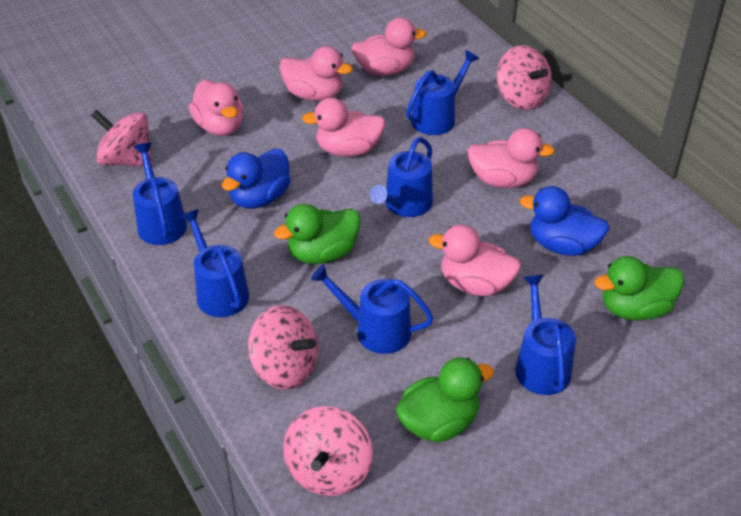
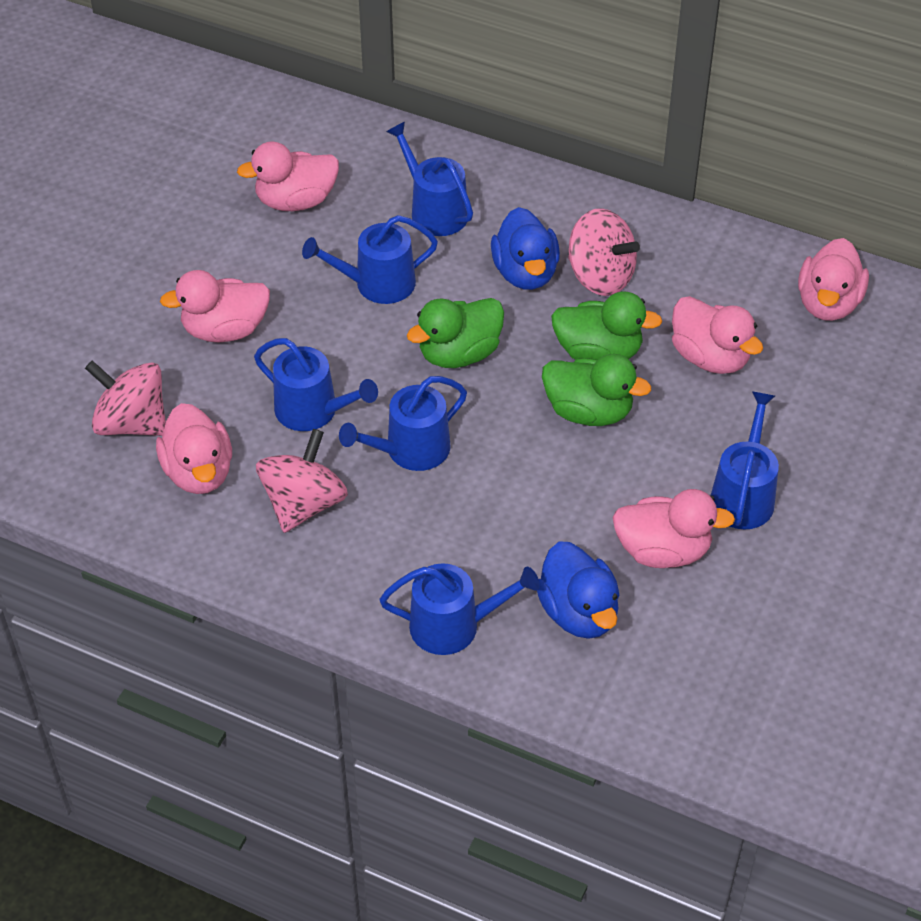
pink spinning top: 4 -> 3

